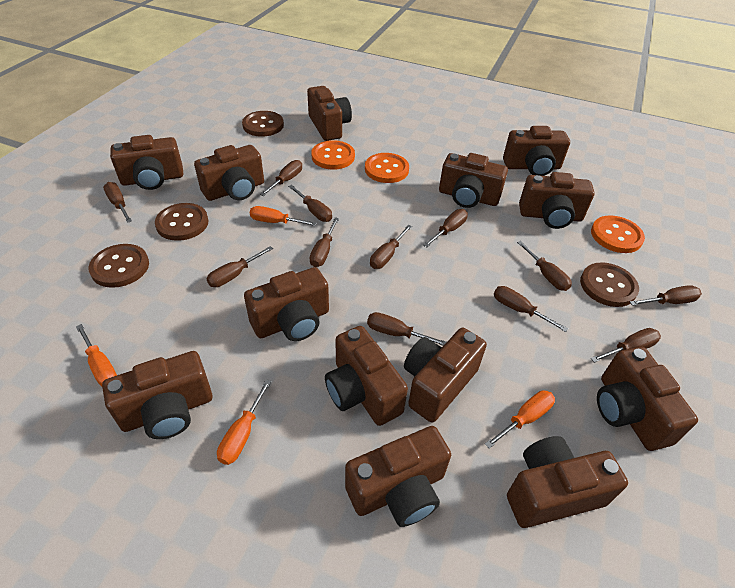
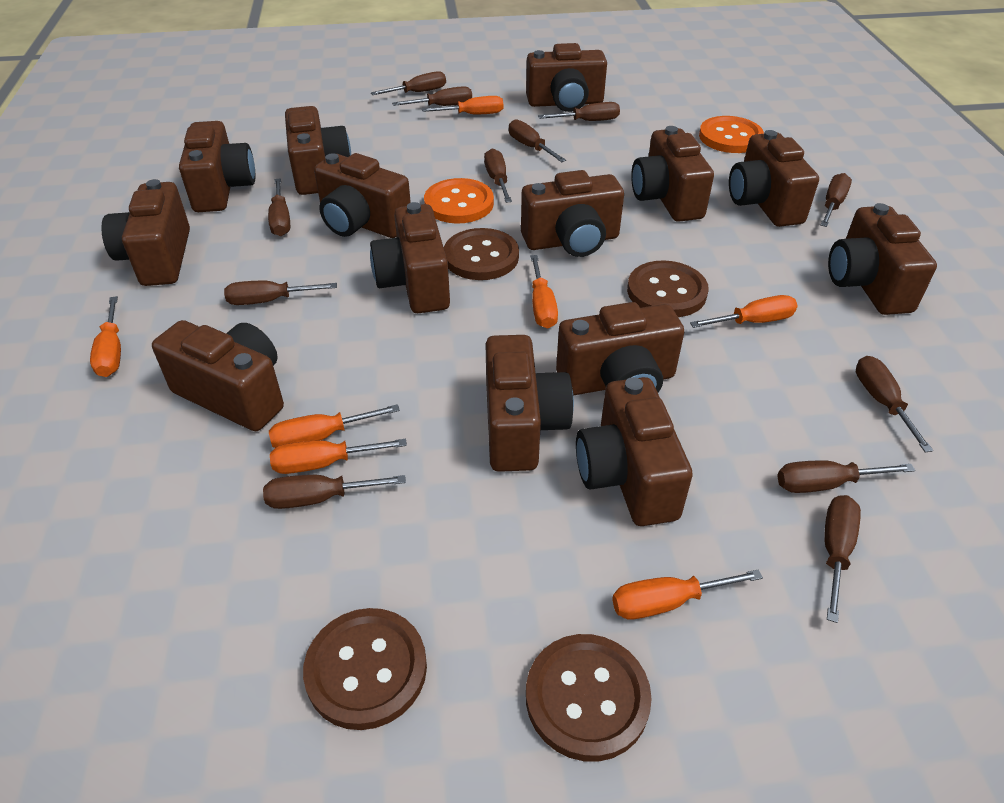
brown camera: 13 -> 14
orange button: 3 -> 2
orange screwdriver: 4 -> 7

